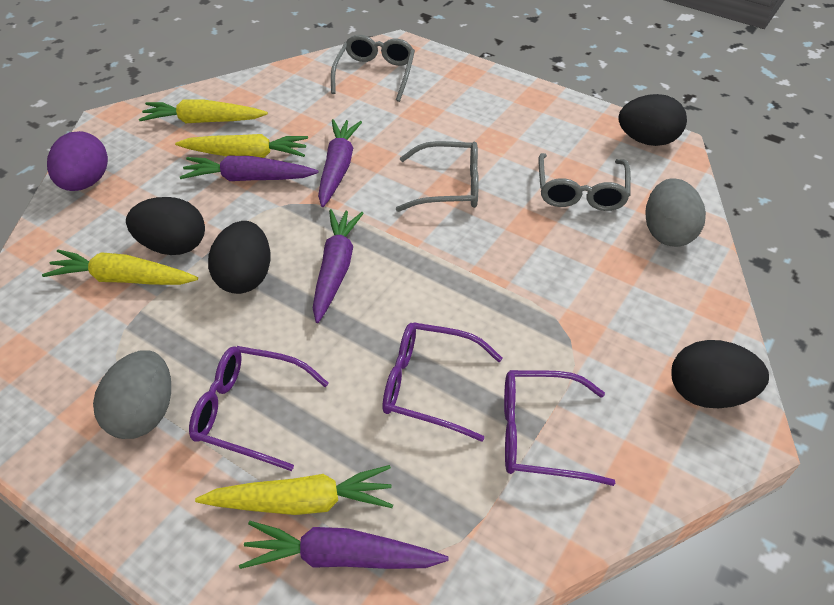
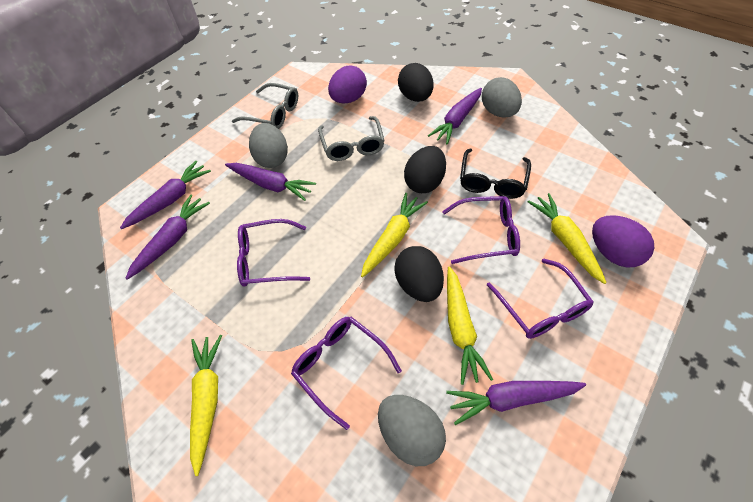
black egg: 4 -> 3
black glasses: 0 -> 1
grey egg: 2 -> 3
grey glasses: 3 -> 2
purple carrot: 4 -> 5
purple egg: 1 -> 2
purple glasses: 3 -> 4

